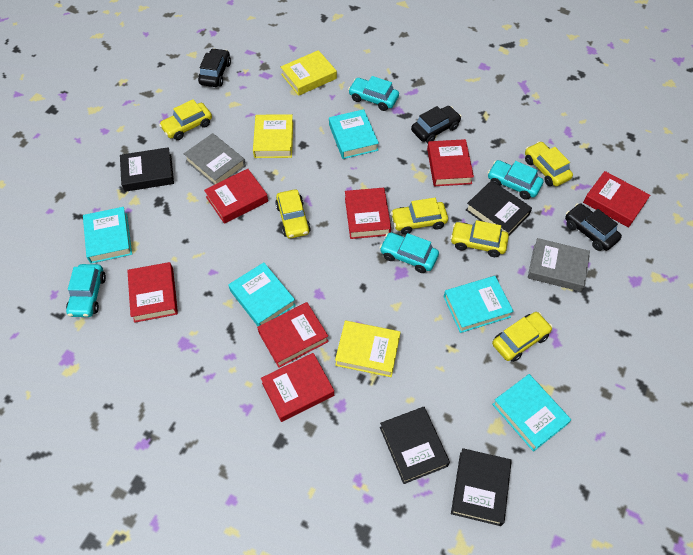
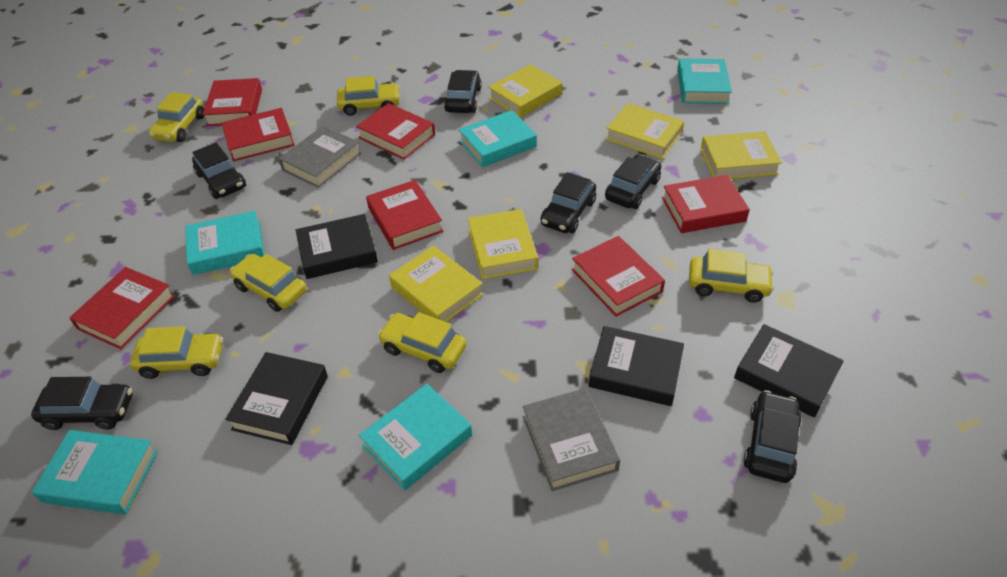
black car: 3 -> 6
turquoise car: 4 -> 0
yellow book: 3 -> 5

